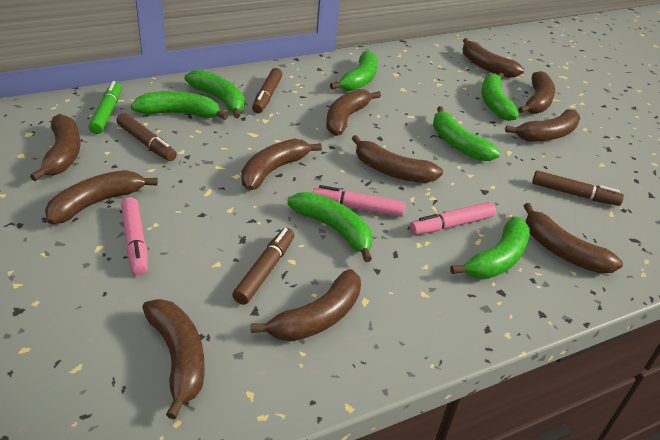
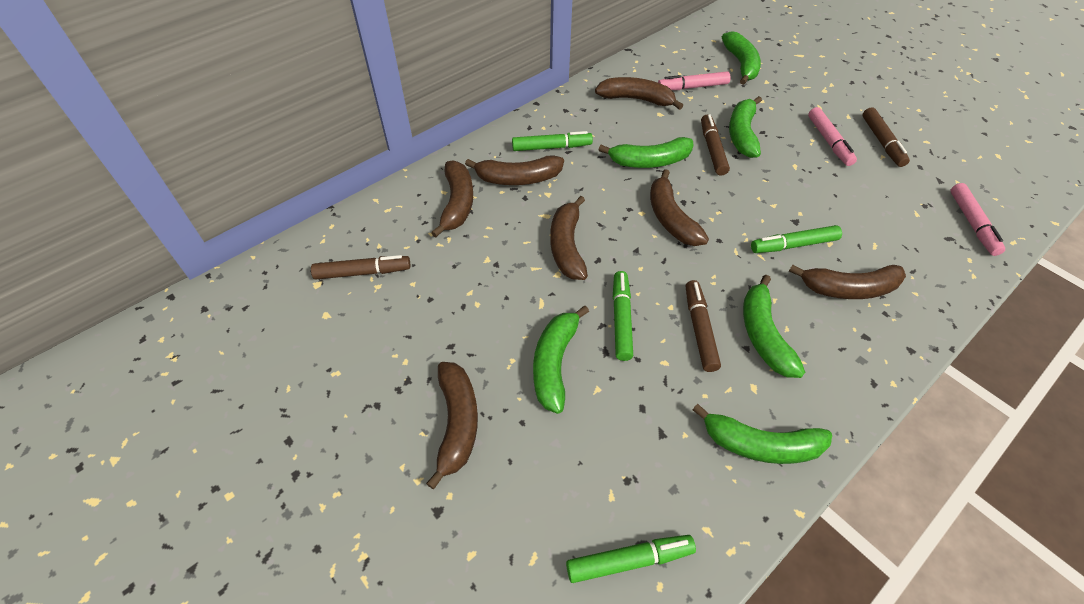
brown banana: 11 -> 7
green banana: 7 -> 6
green marker: 1 -> 4

